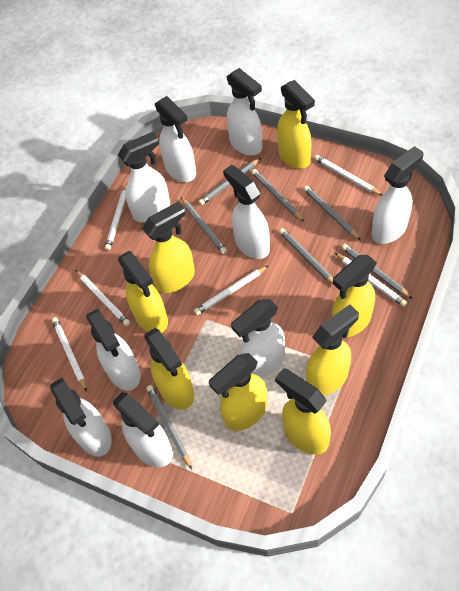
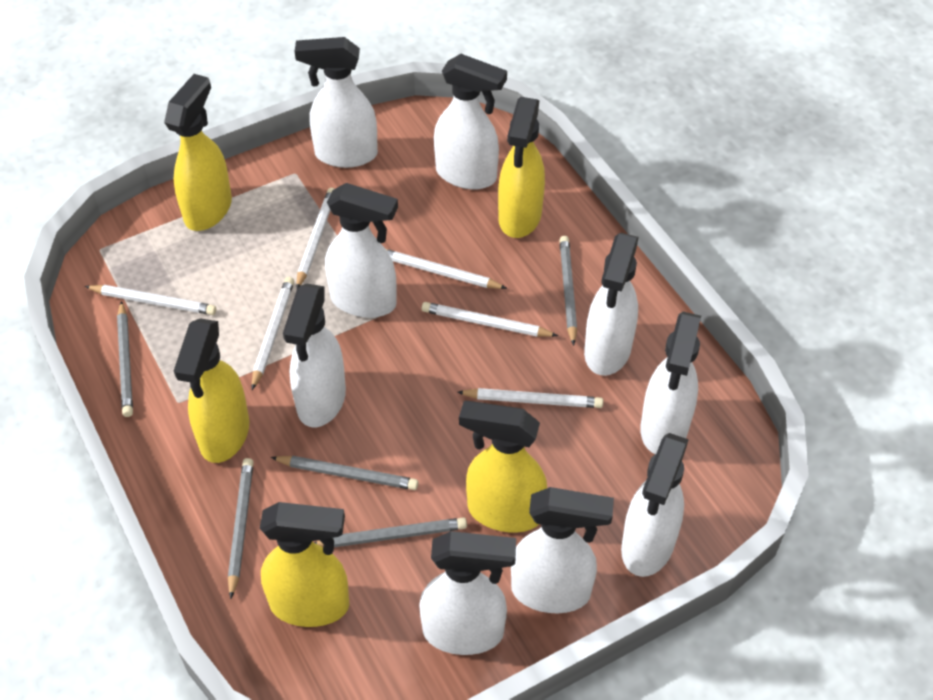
grey pencil: 7 -> 5
yellow spray bottle: 8 -> 5

